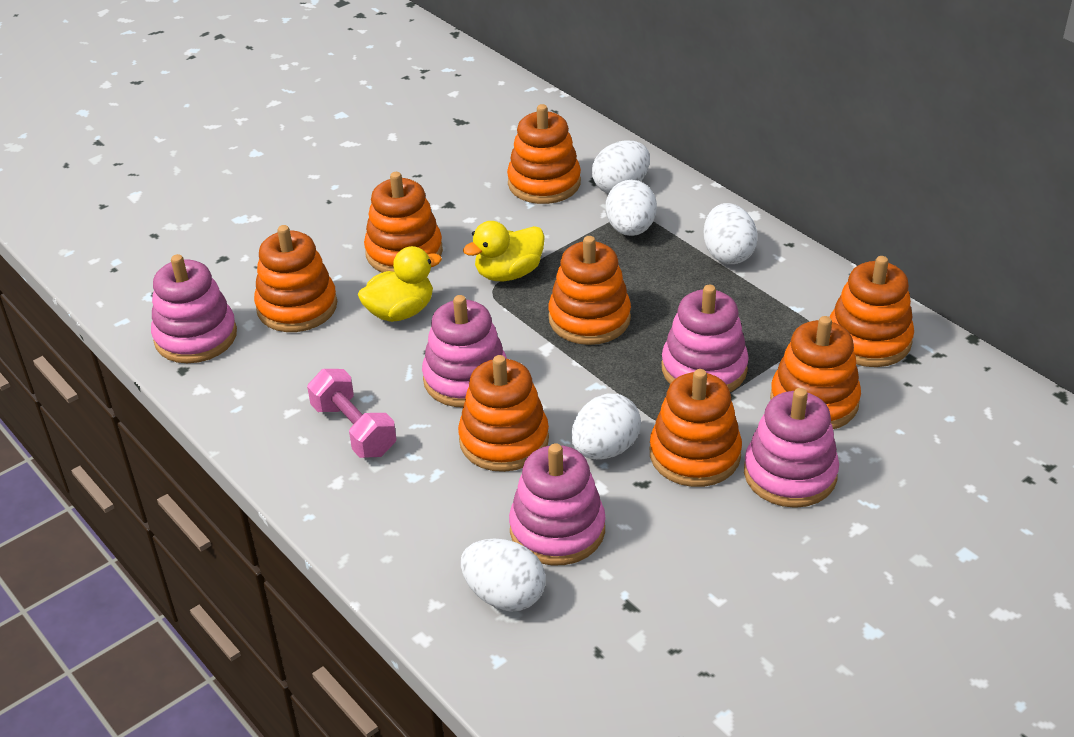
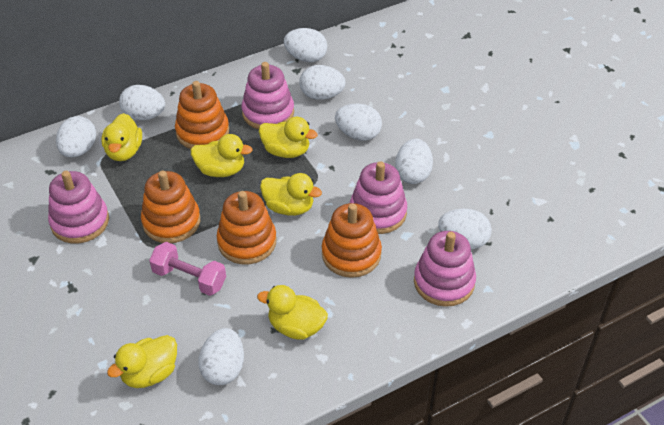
orange stacking toy: 8 -> 4
pink stacking toy: 5 -> 4
white egg: 5 -> 8
yellow duck: 2 -> 6

